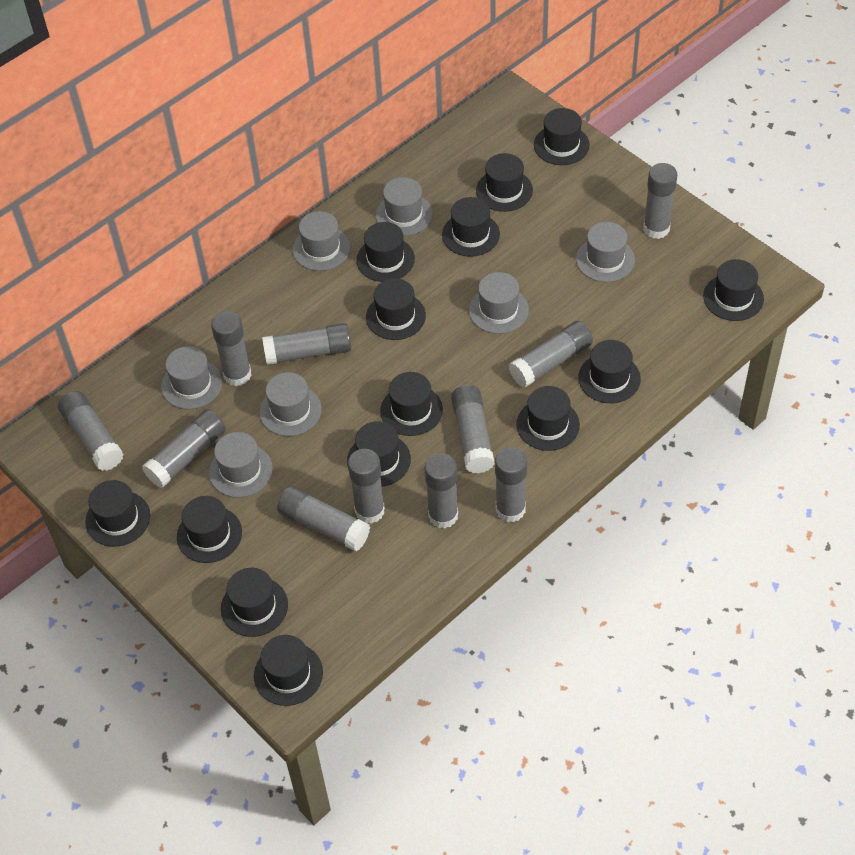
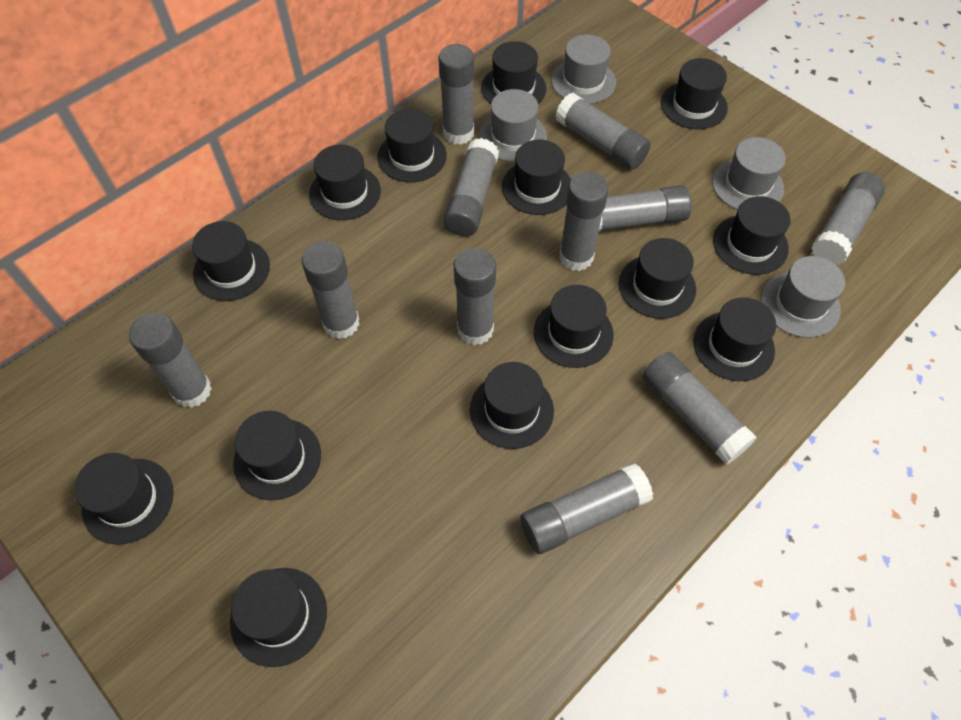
grey hat: 7 -> 4

